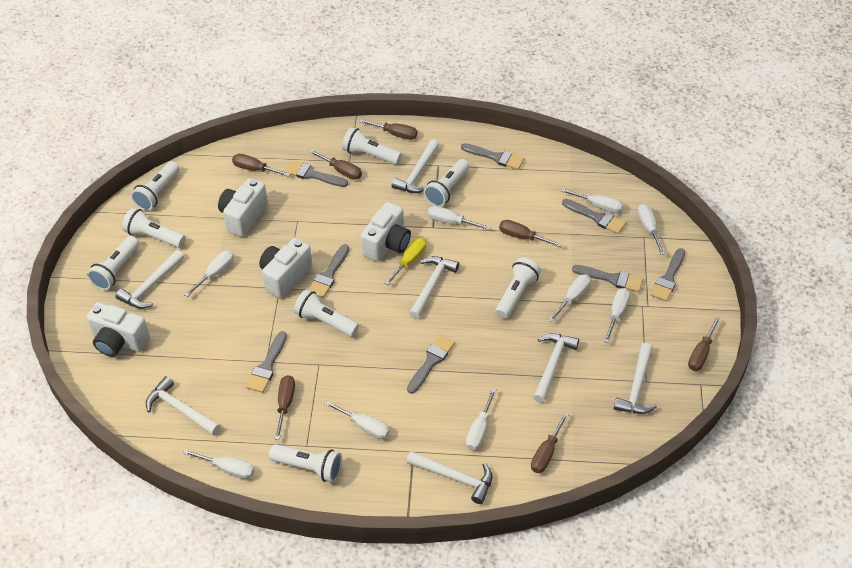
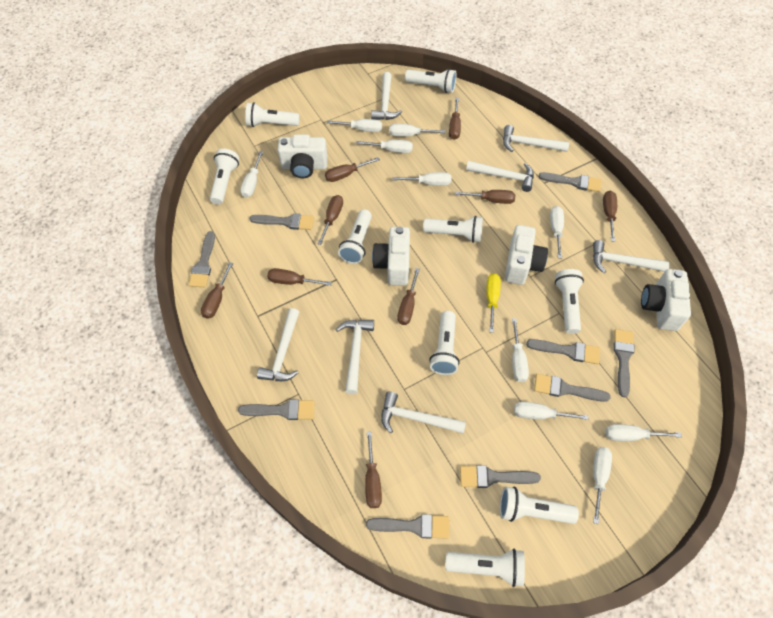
brown screwdriver: 7 -> 9
grey brush: 8 -> 9
white flashlight: 8 -> 9
white screwdriver: 9 -> 10

